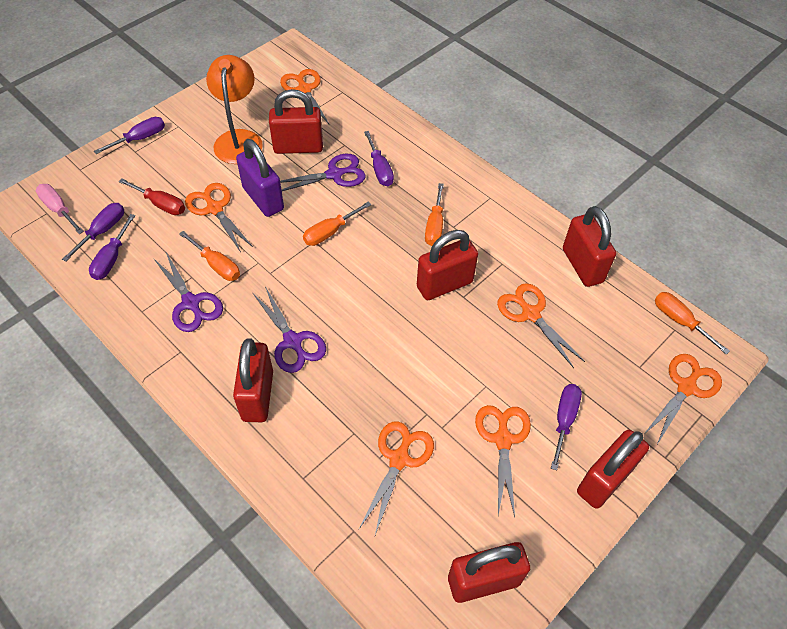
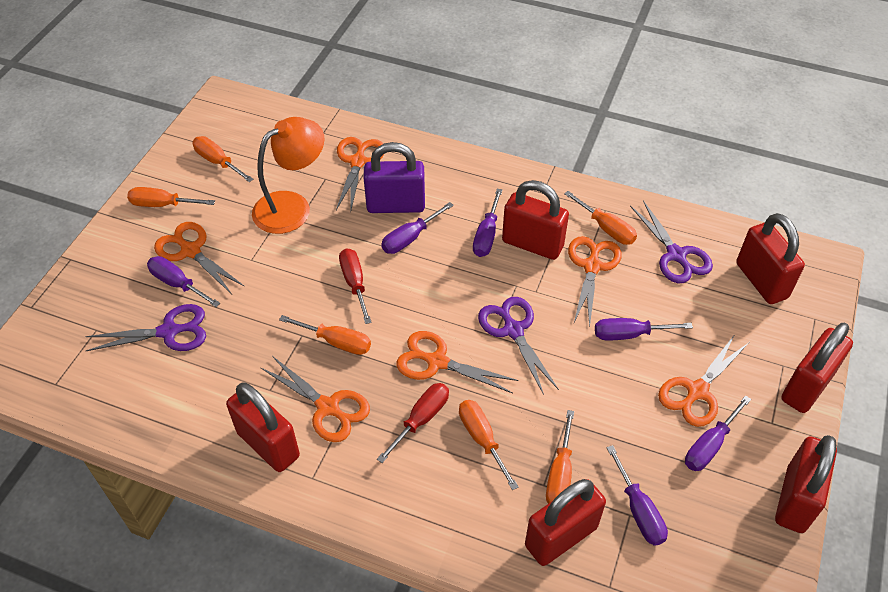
orange screwdriver: 4 -> 6
pink screwdriver: 1 -> 0
purple screwdriver: 5 -> 6
red screwdriver: 1 -> 2

